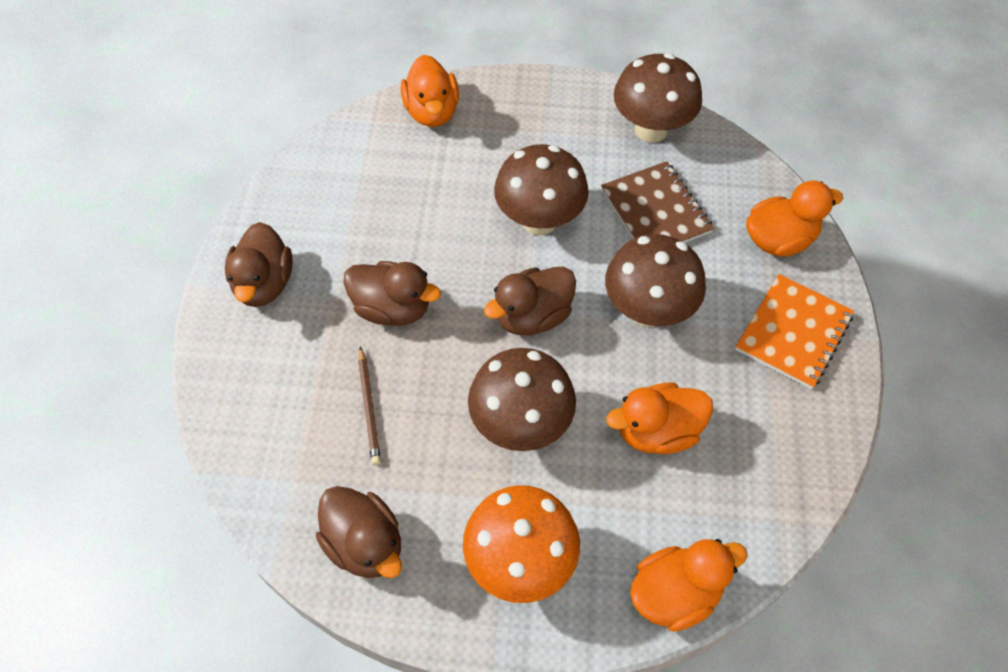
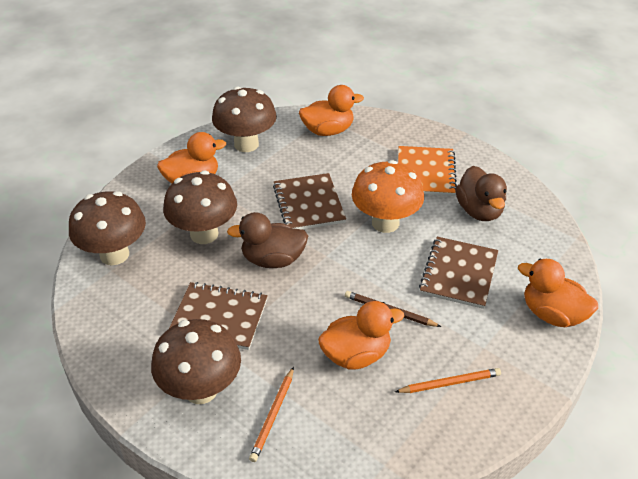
brown duck: 4 -> 2
brown notebook: 1 -> 3
orange pencil: 0 -> 2

